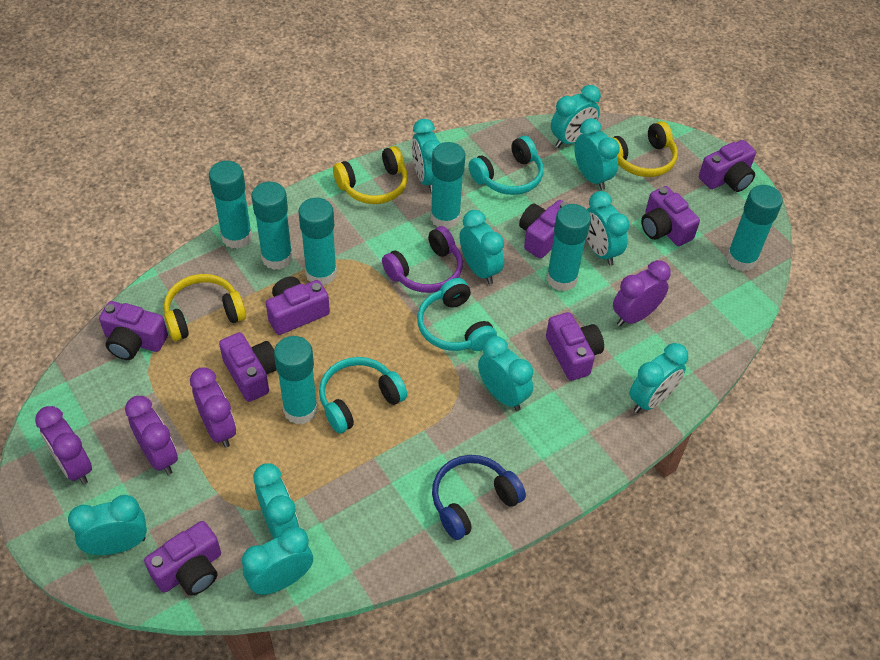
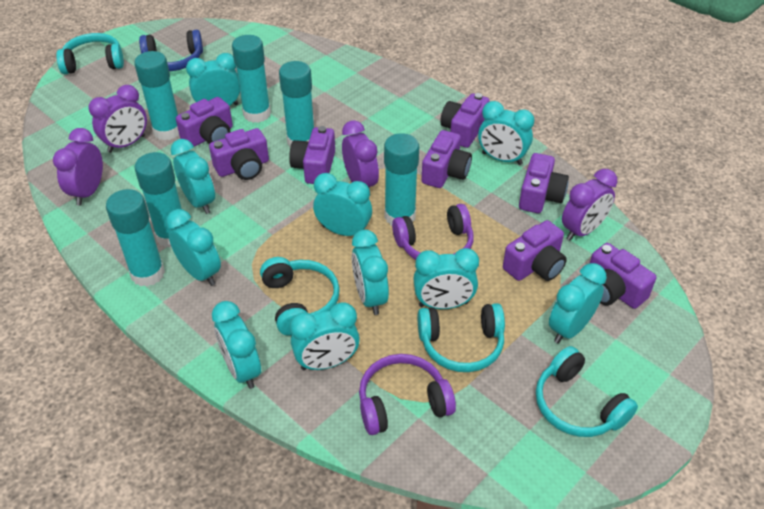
purple headphones: 1 -> 2
turquoise glue stick: 7 -> 6
turquoise headphones: 3 -> 4
yellow headphones: 3 -> 0

